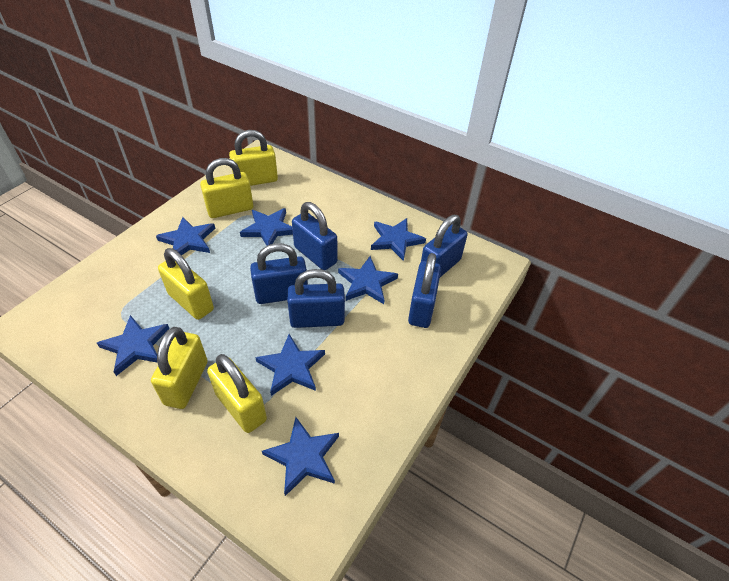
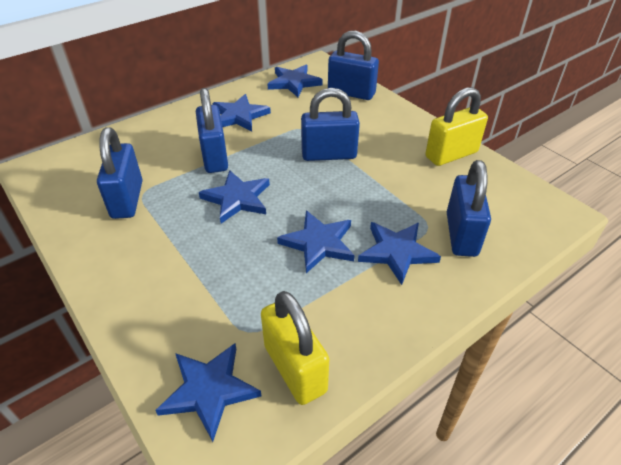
blue star: 7 -> 6
yellow padlock: 5 -> 2

